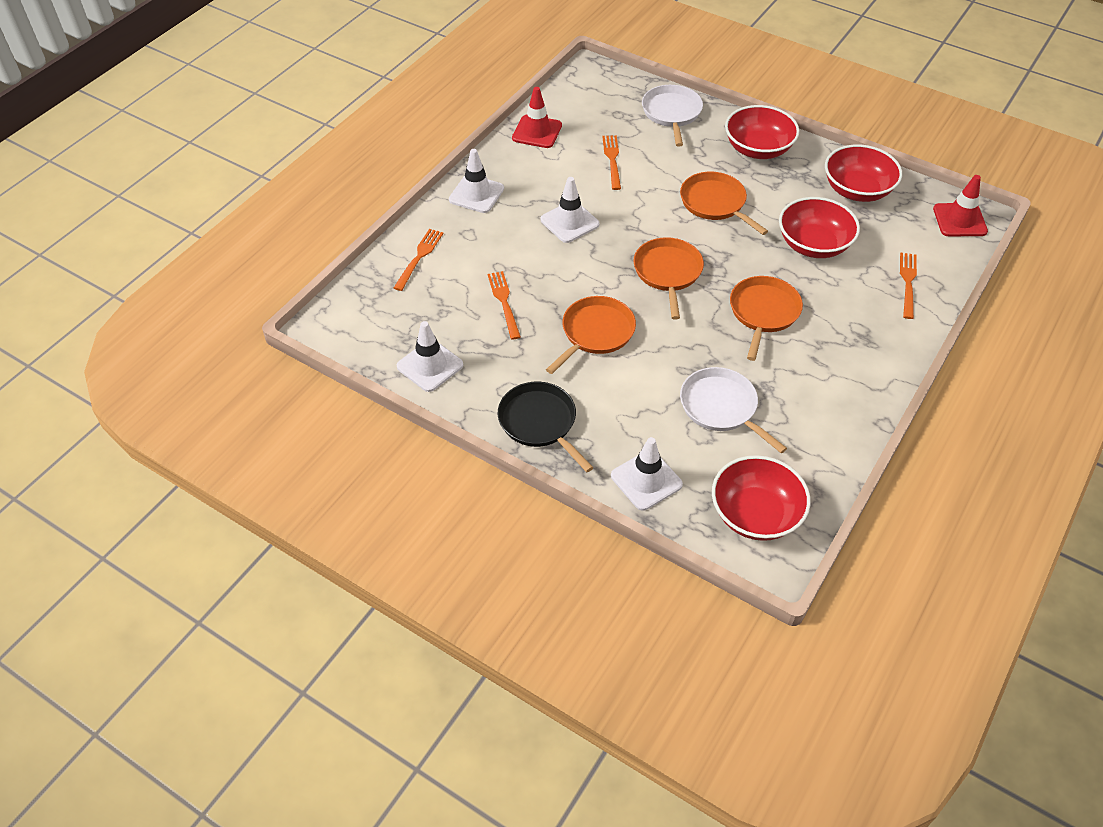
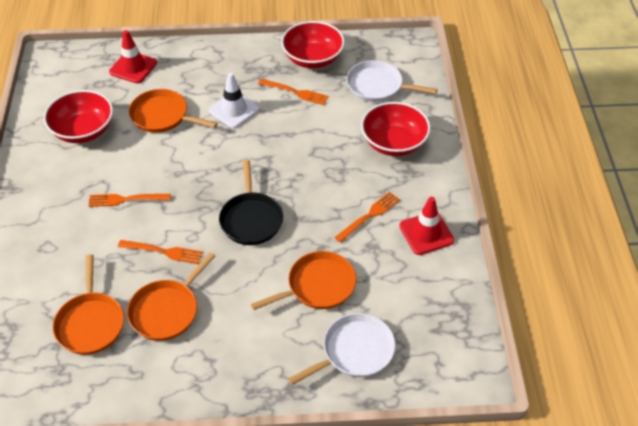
red bowl: 4 -> 3
white traffic cone: 4 -> 1

